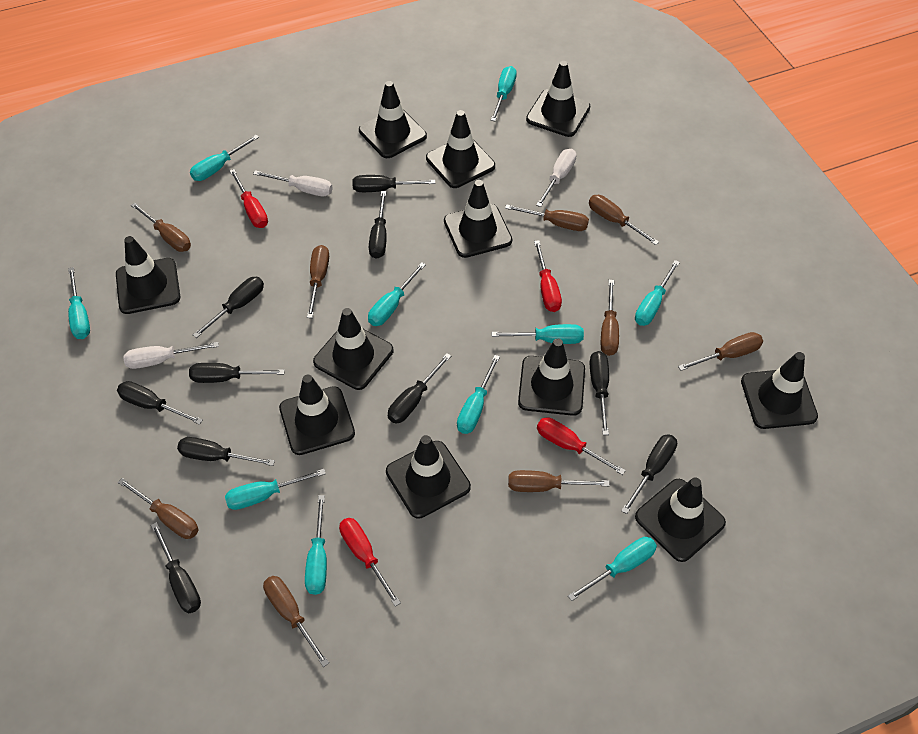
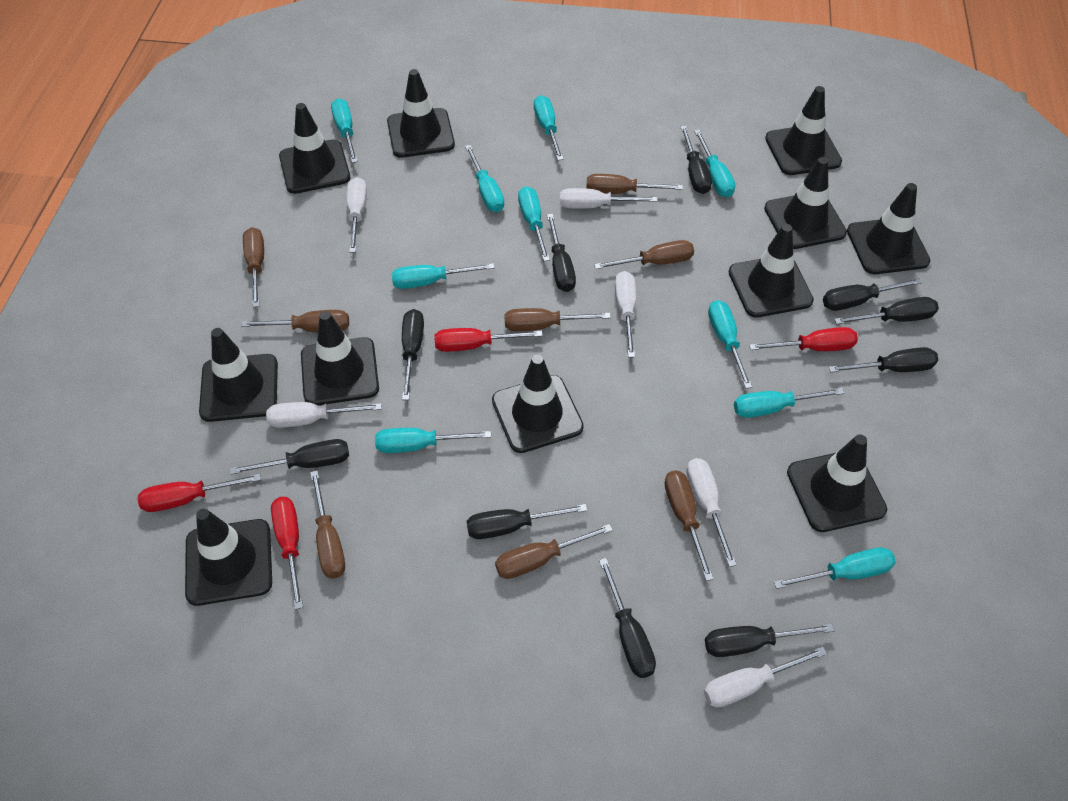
brown screwdriver: 9 -> 8
white screwdriver: 3 -> 6

